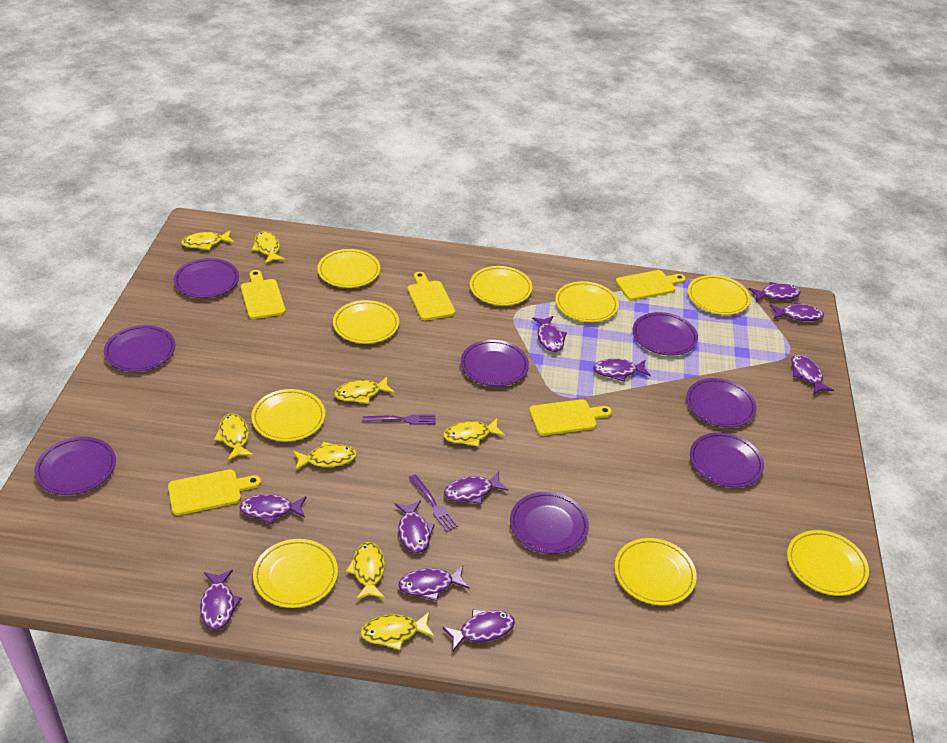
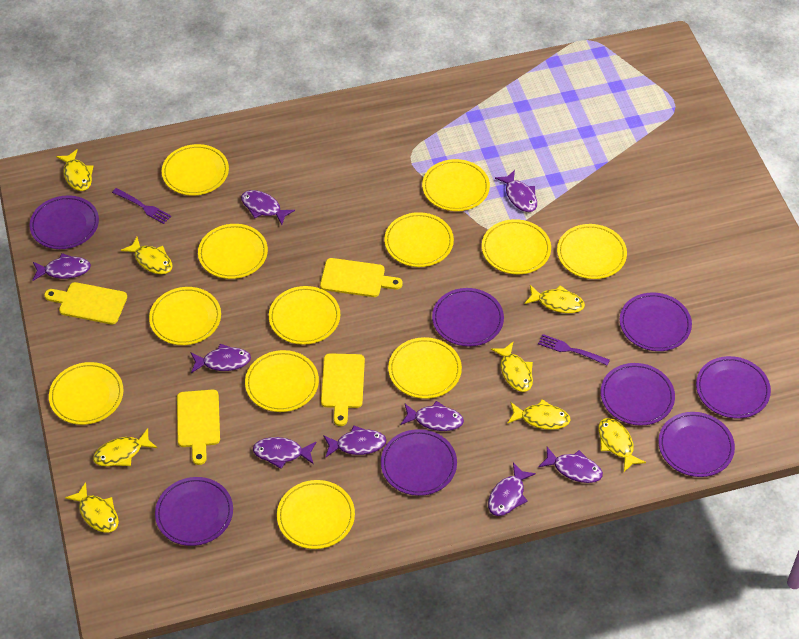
purple fish: 11 -> 9
yellow cutting board: 5 -> 4
yellow plate: 9 -> 12

